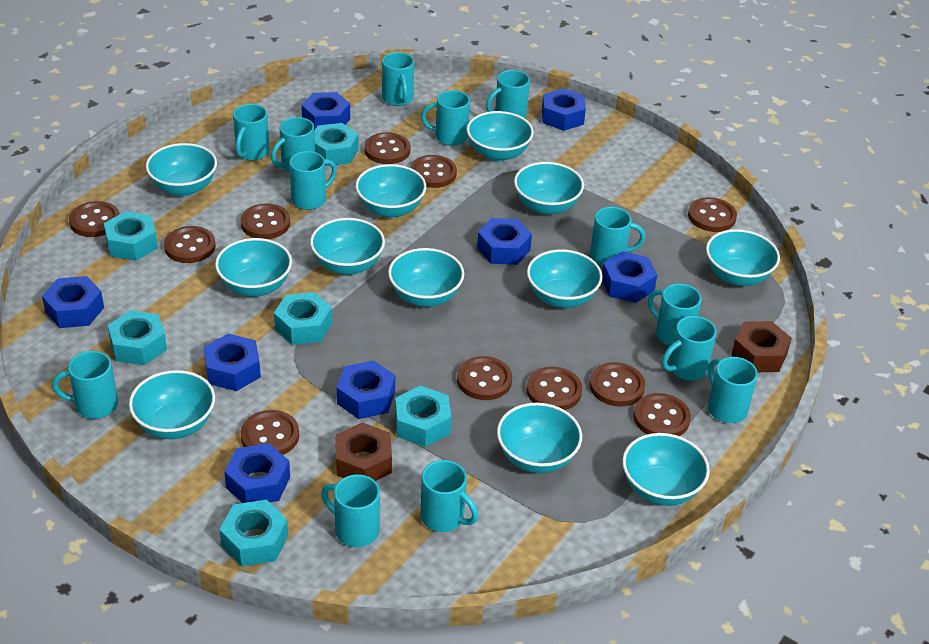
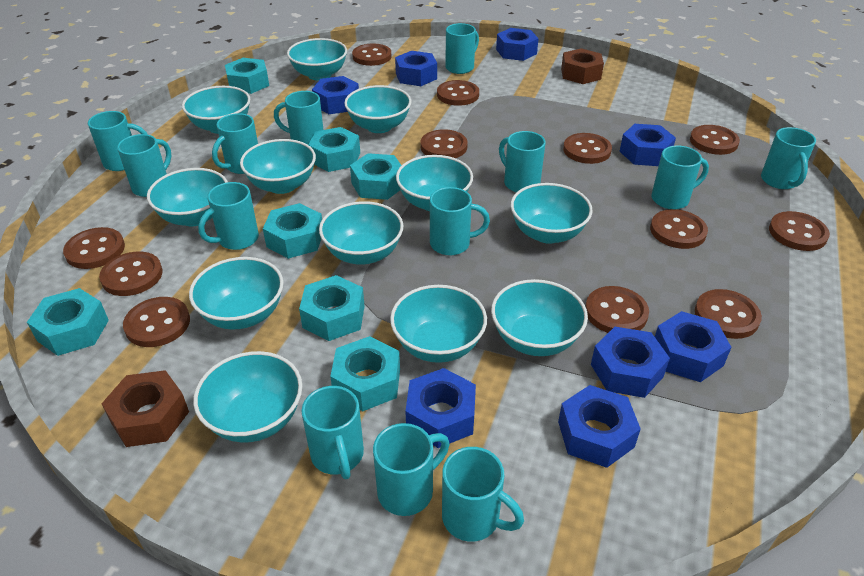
brown button: 11 -> 12
turquoise nut: 6 -> 7

